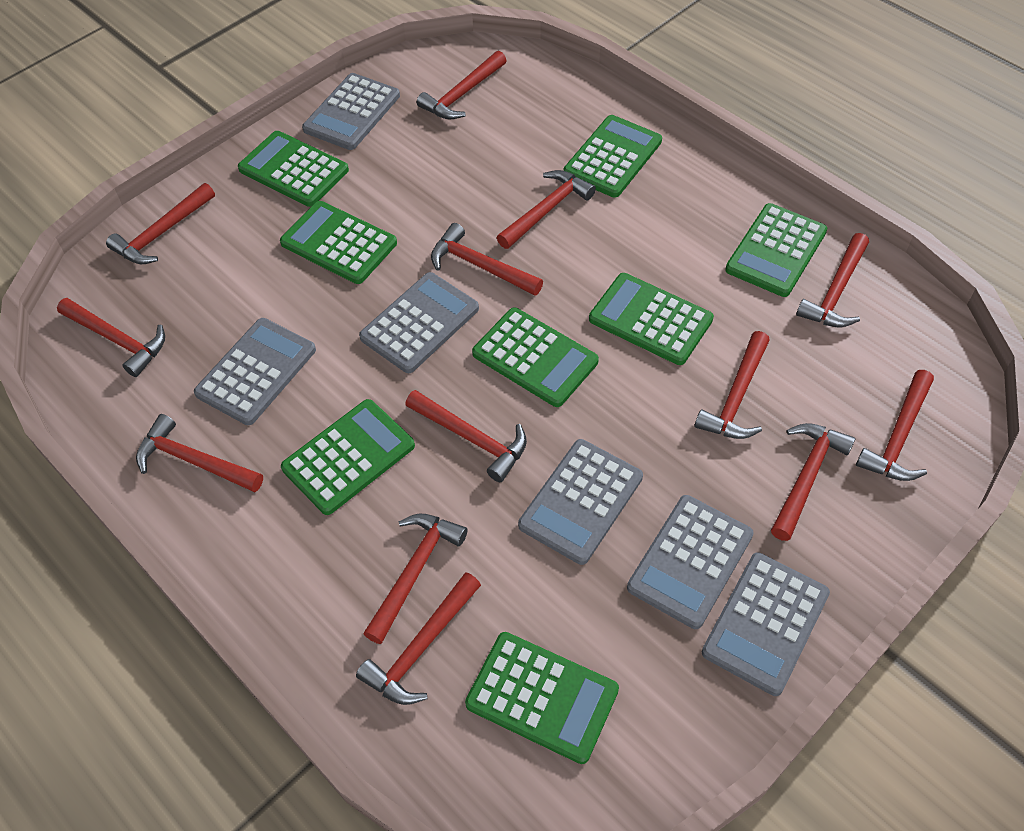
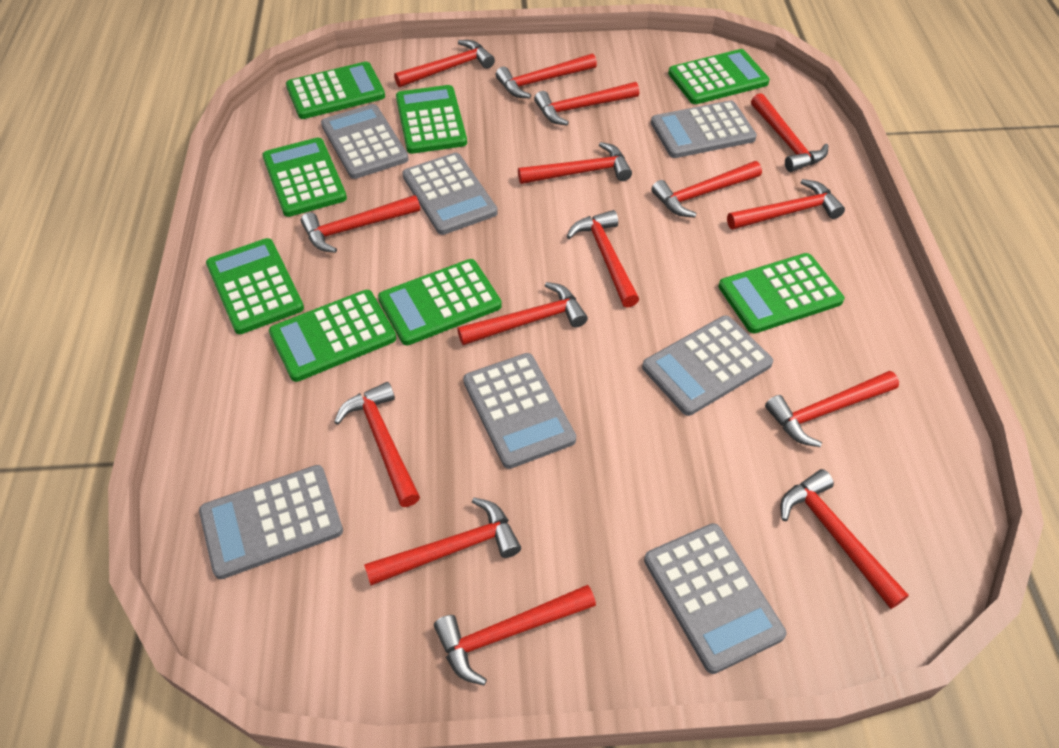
grey calculator: 6 -> 7
red hammer: 13 -> 15

